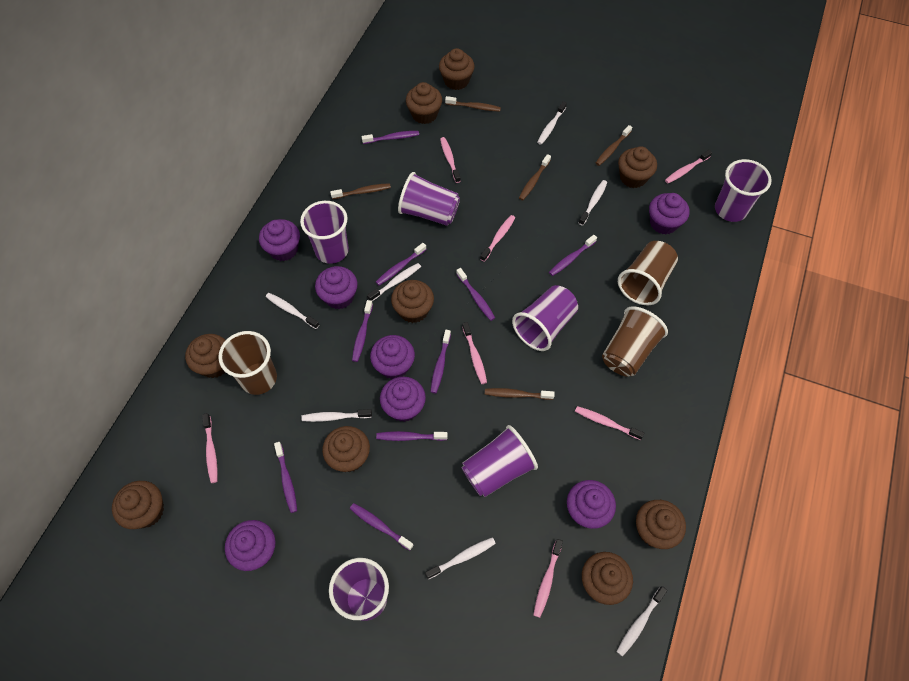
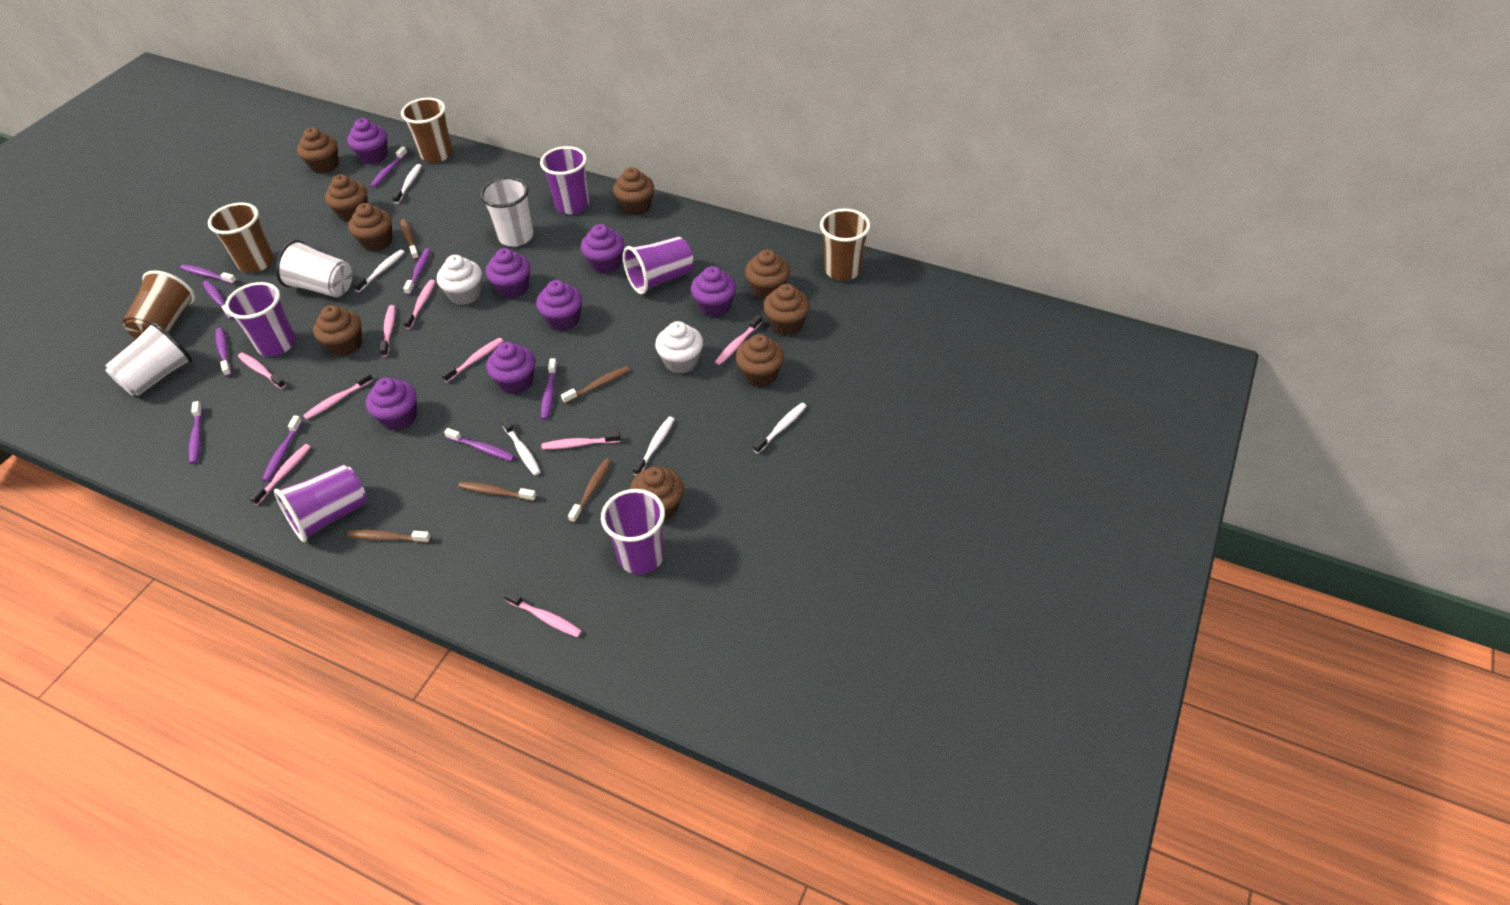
brown cup: 3 -> 4
pink toothbrush: 7 -> 9
purple cup: 6 -> 5
white cup: 0 -> 3
white cupcake: 0 -> 2
white toothbrush: 7 -> 5

